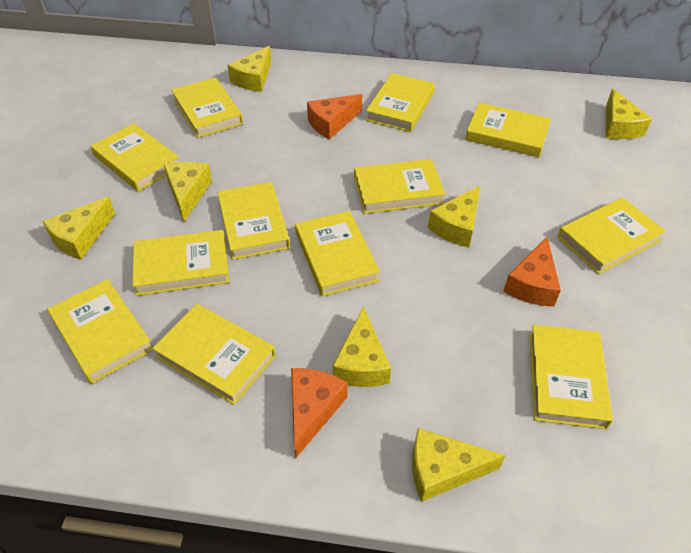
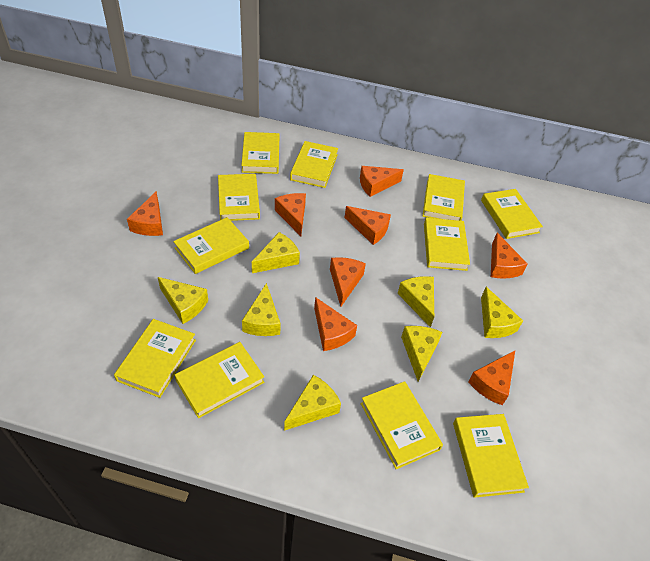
orange cheese: 3 -> 8
yellow book: 12 -> 11

